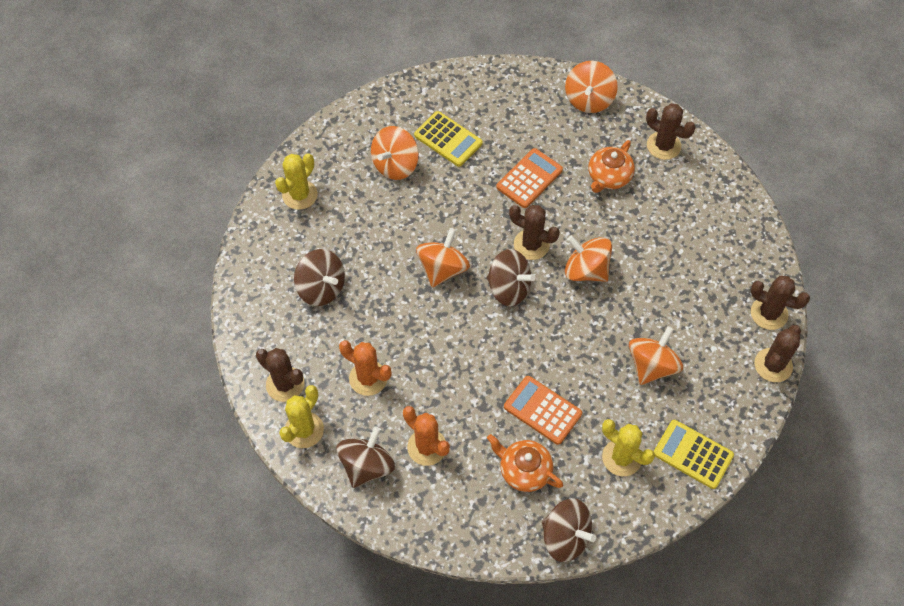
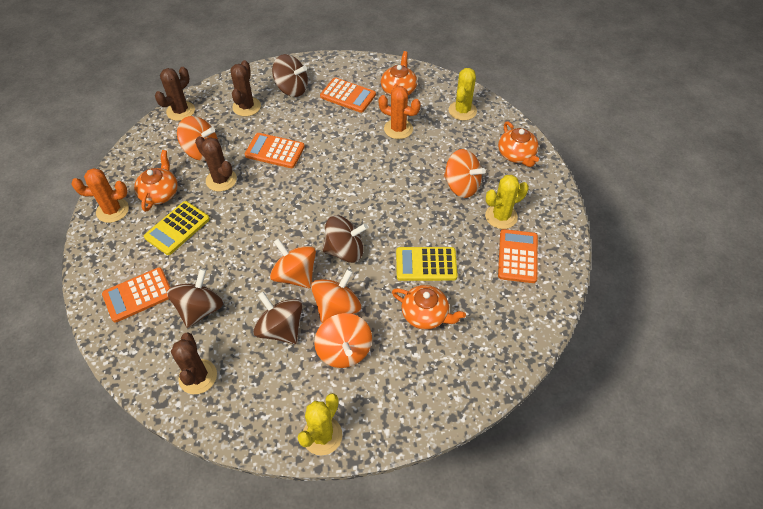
brown cactus: 5 -> 4
orange calculator: 2 -> 4
orange teapot: 2 -> 4

